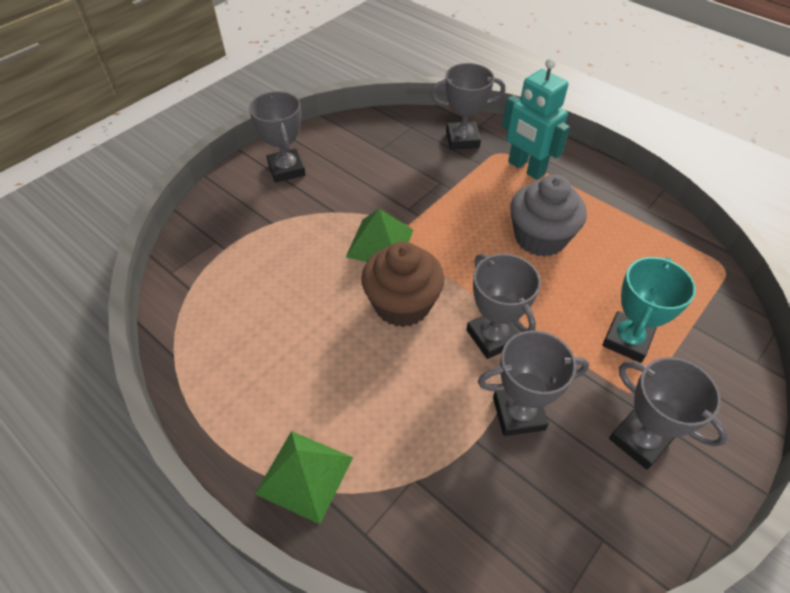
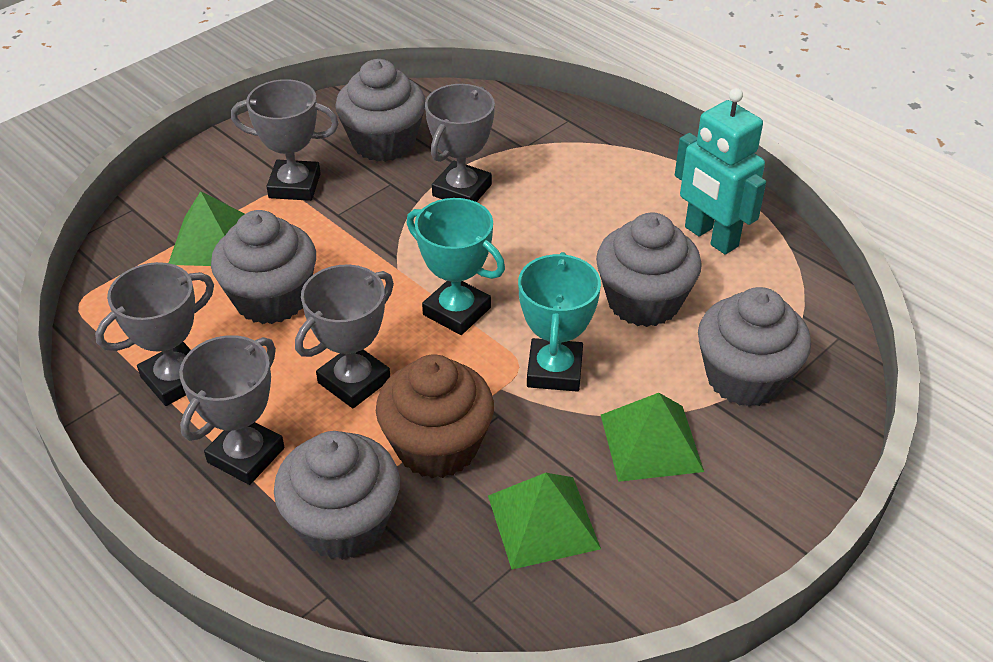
green pyramid: 2 -> 3
grey cupcake: 1 -> 5
turquoise trophy: 1 -> 2

